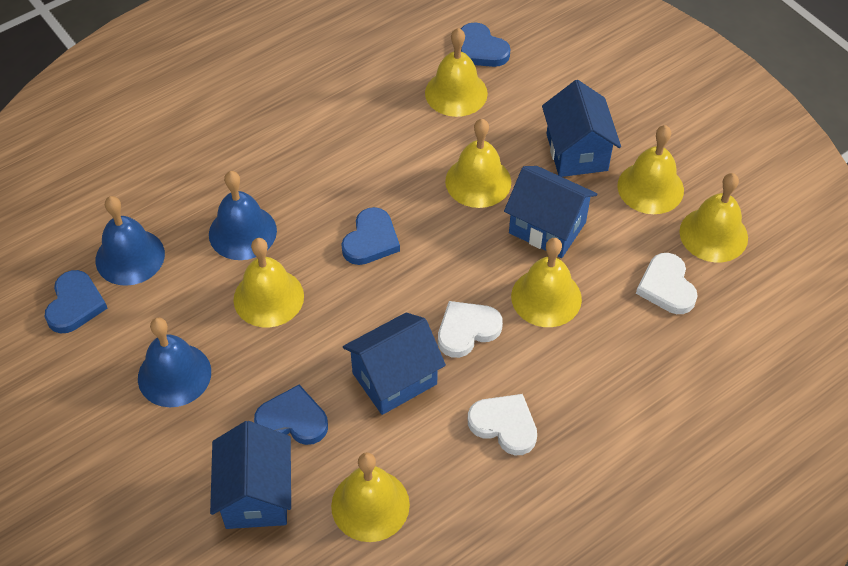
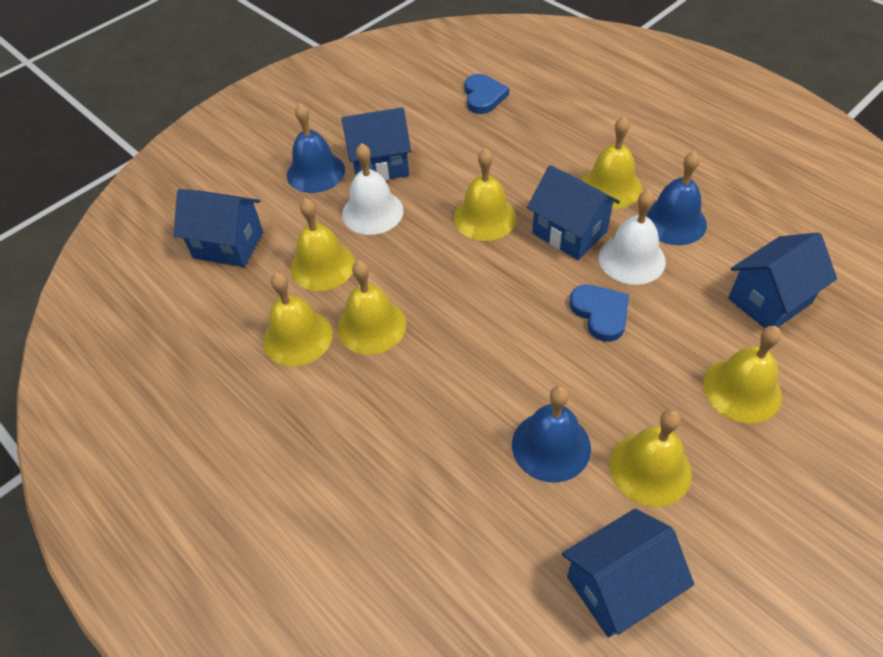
blue heart: 4 -> 2
blue house: 4 -> 5
white bell: 0 -> 2
white heart: 3 -> 0

